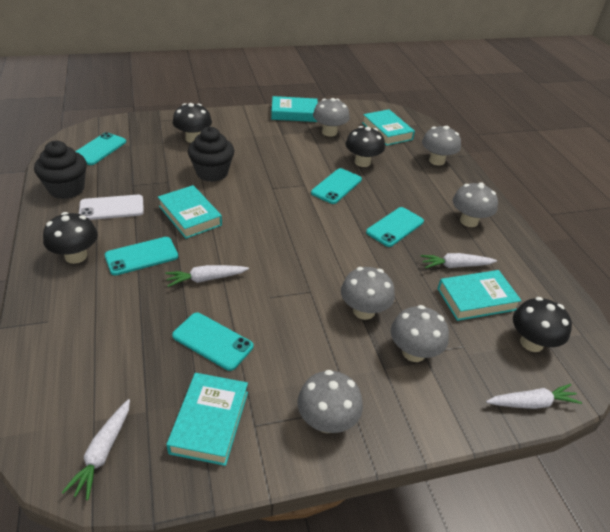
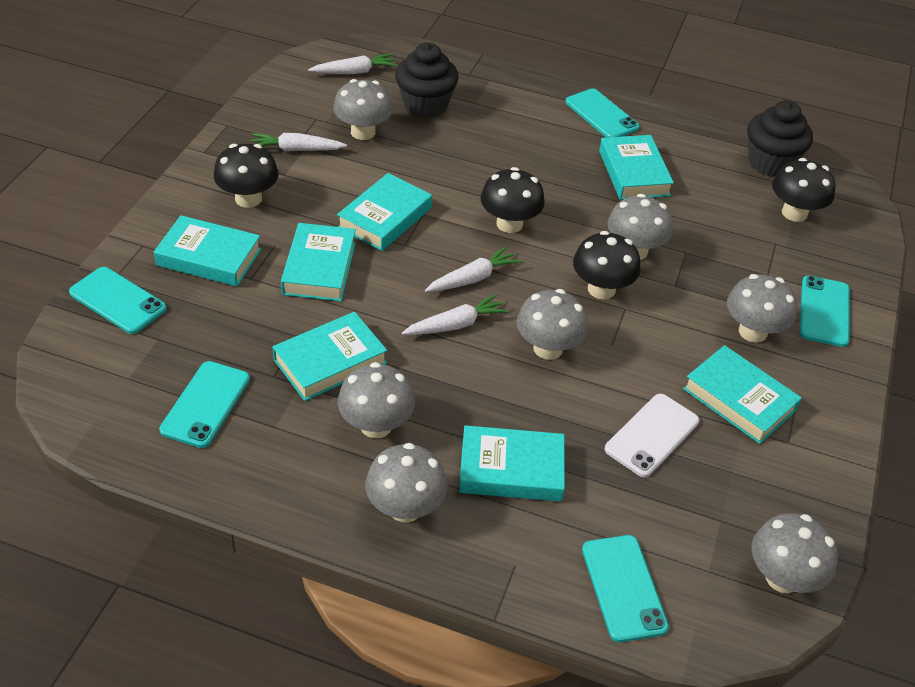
grey mushroom: 6 -> 7
turquoise book: 5 -> 7

